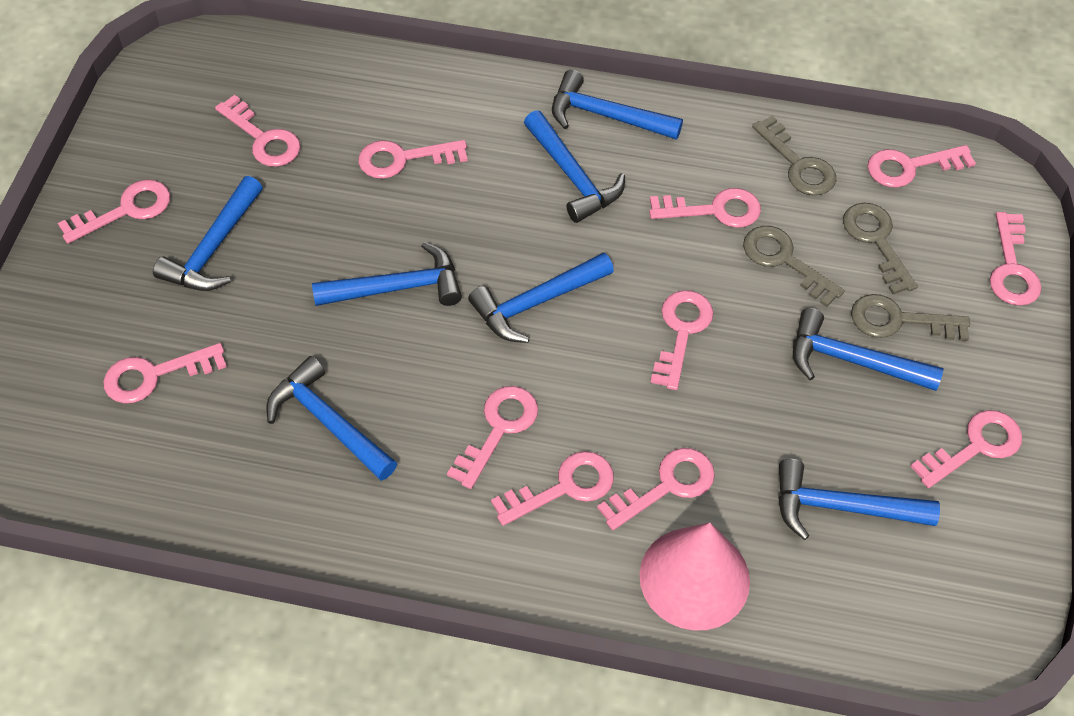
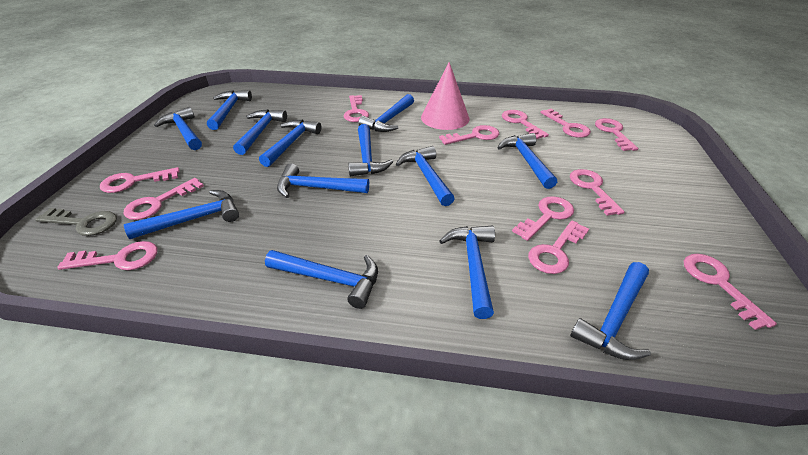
blue hammer: 8 -> 13
grey key: 4 -> 1

